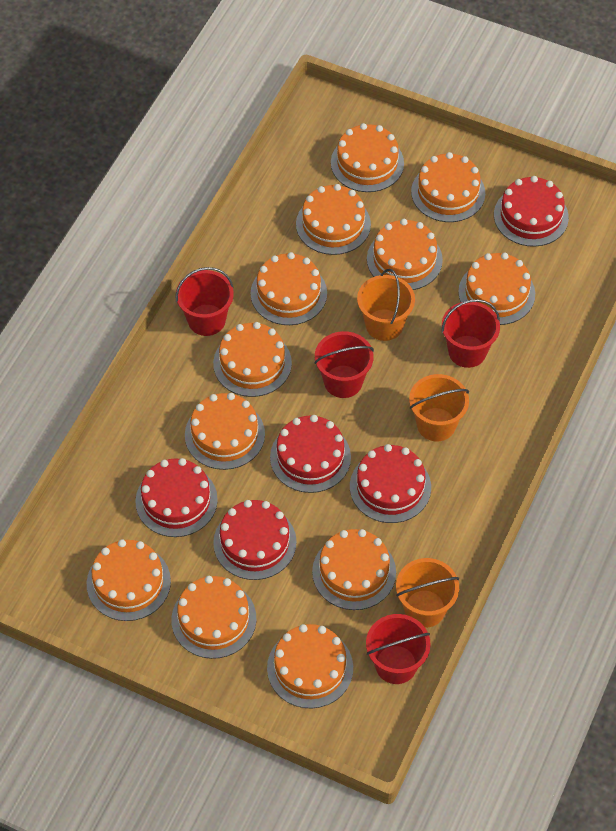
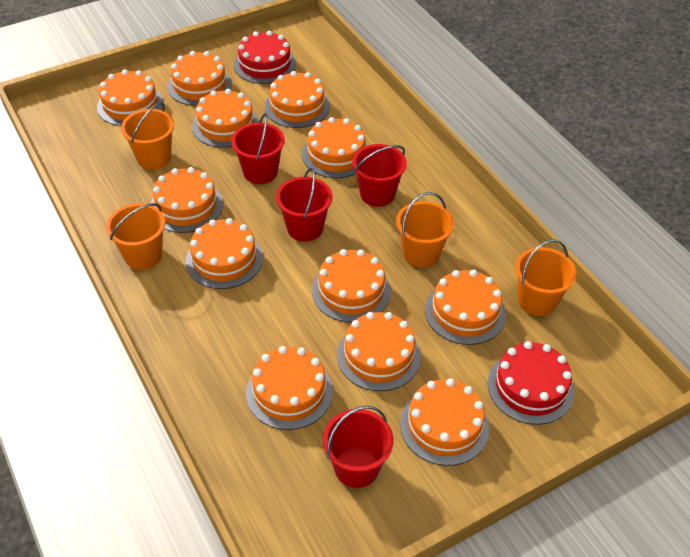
orange bucket: 3 -> 4
red cake: 5 -> 2

